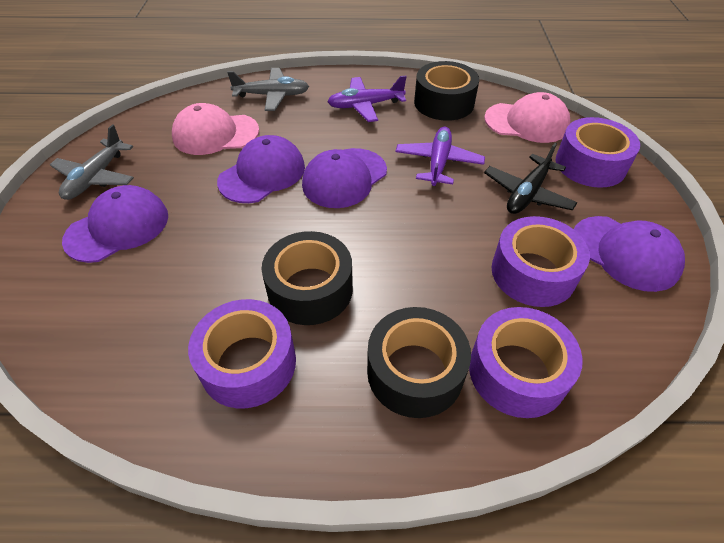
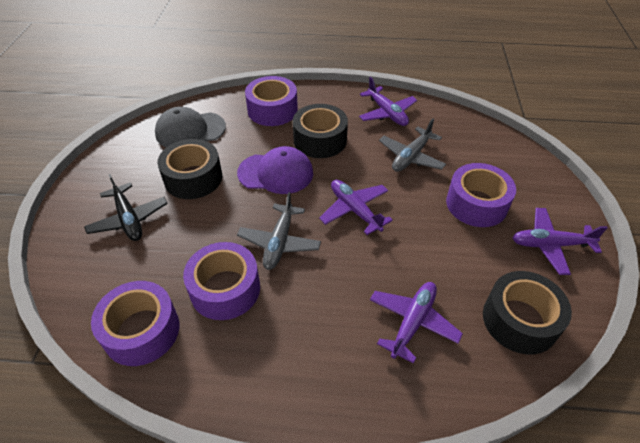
grey cap: 0 -> 1
pink cap: 2 -> 0
purple cap: 4 -> 1
purple plane: 2 -> 4

